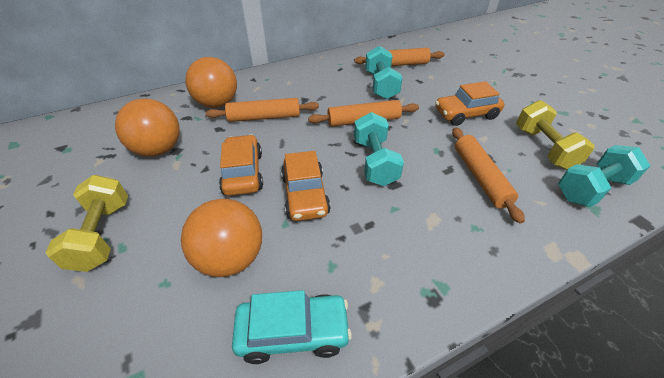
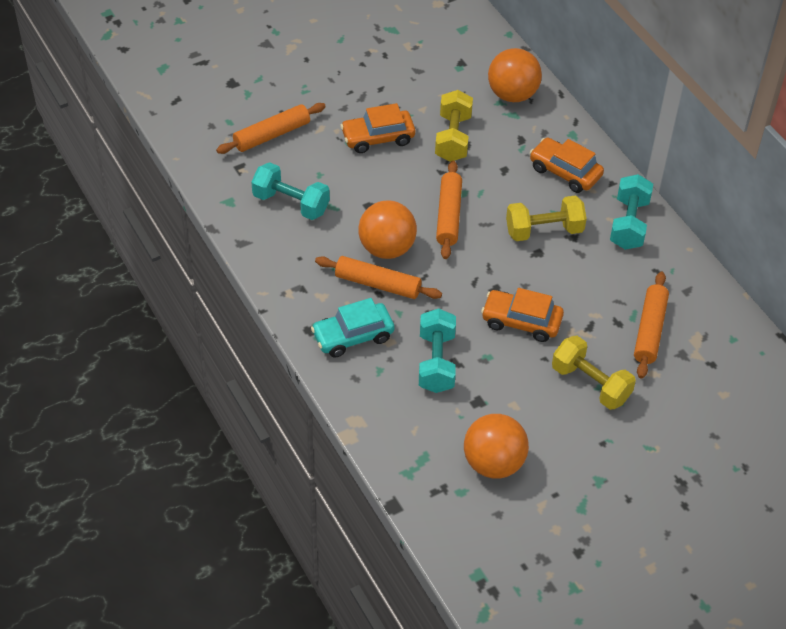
yellow dumbbell: 2 -> 3

